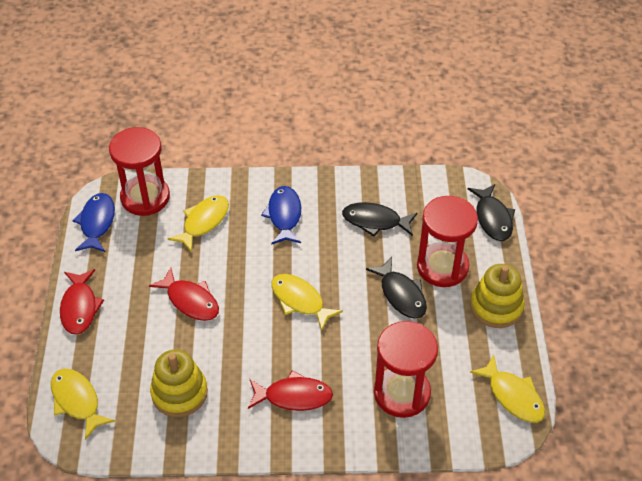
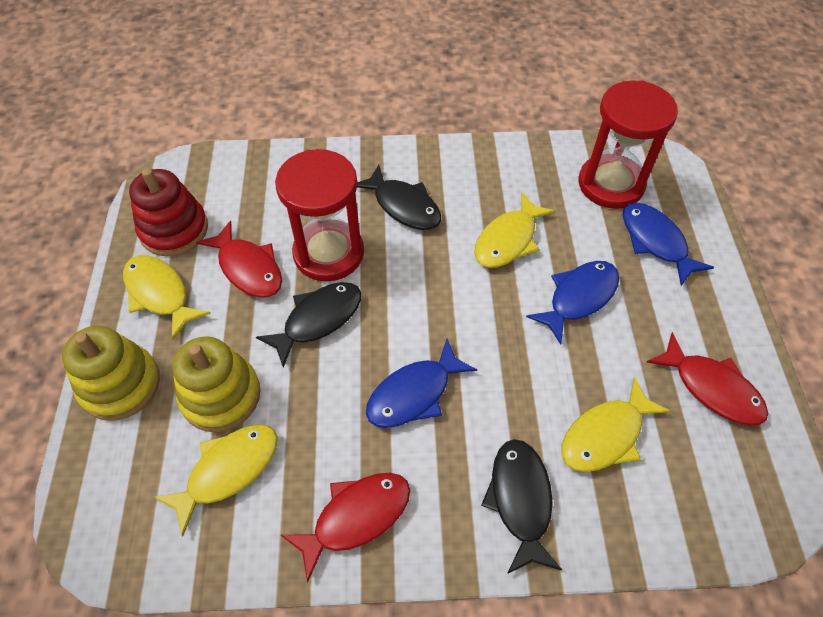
blue fish: 2 -> 3
red hourglass: 3 -> 2
red stacking toy: 0 -> 1

